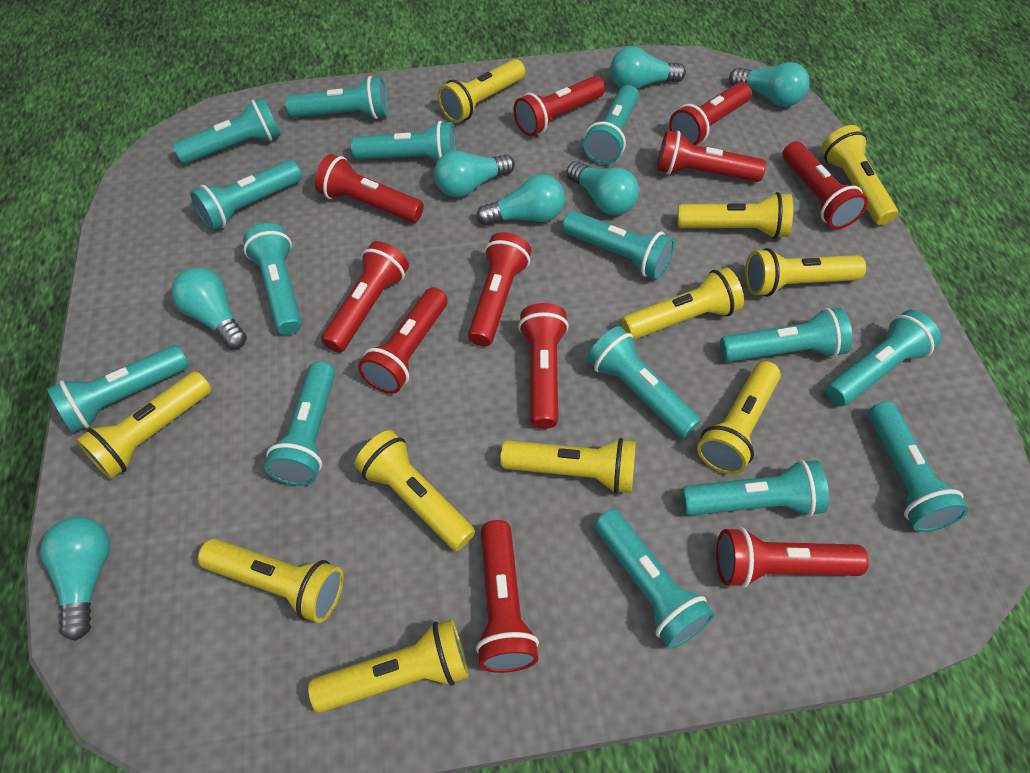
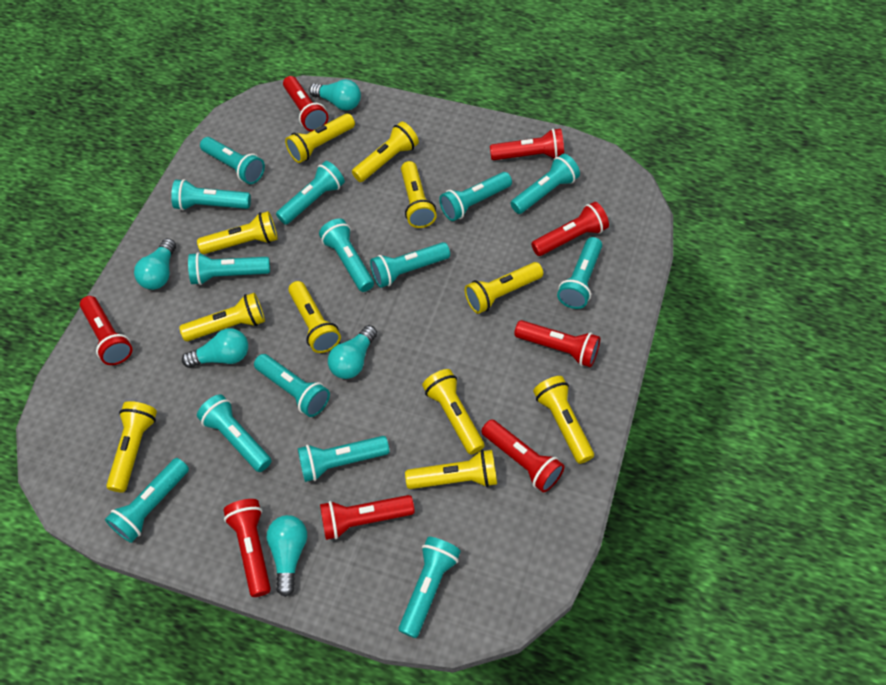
red flashlight: 11 -> 8
turquoise flashlight: 15 -> 14
turquoise light bulb: 7 -> 5

